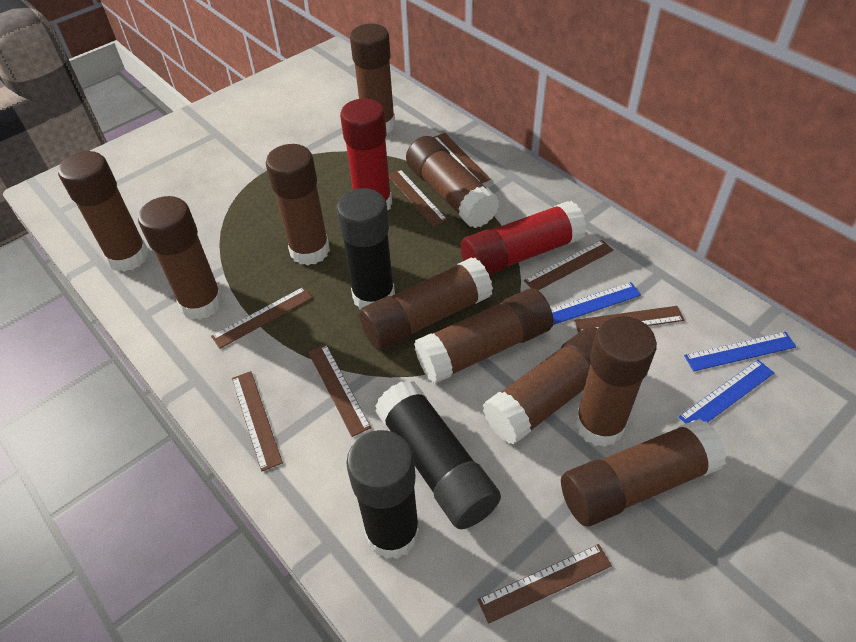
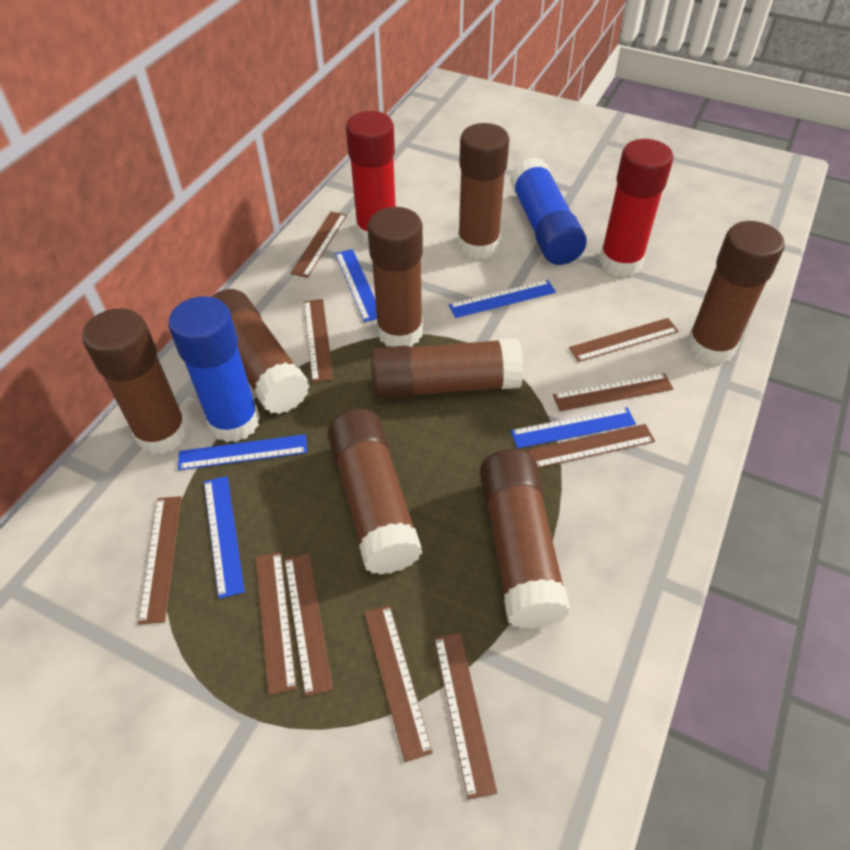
black glue stick: 3 -> 0
blue glue stick: 0 -> 2
blue ruler: 3 -> 5
brown glue stick: 10 -> 8
brown ruler: 8 -> 10

